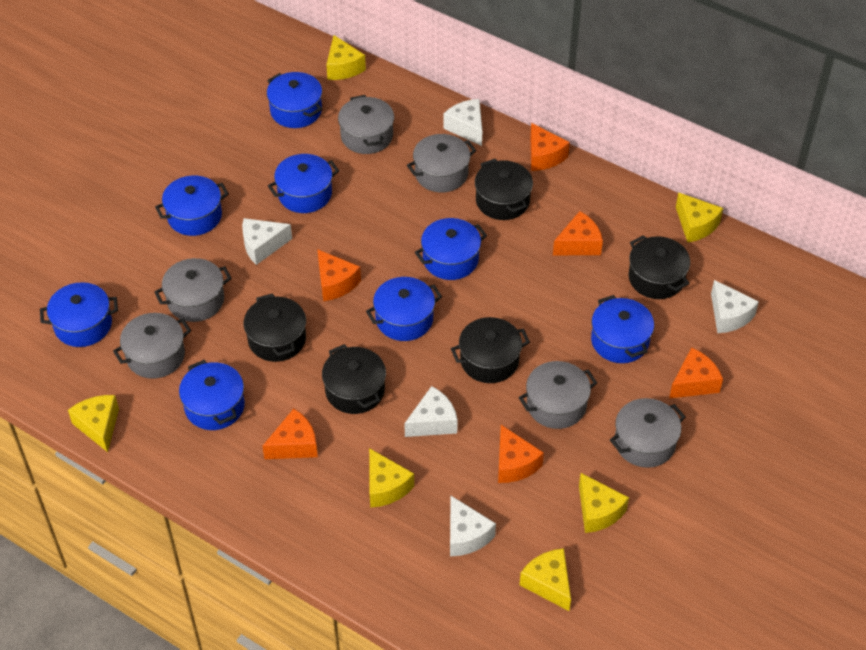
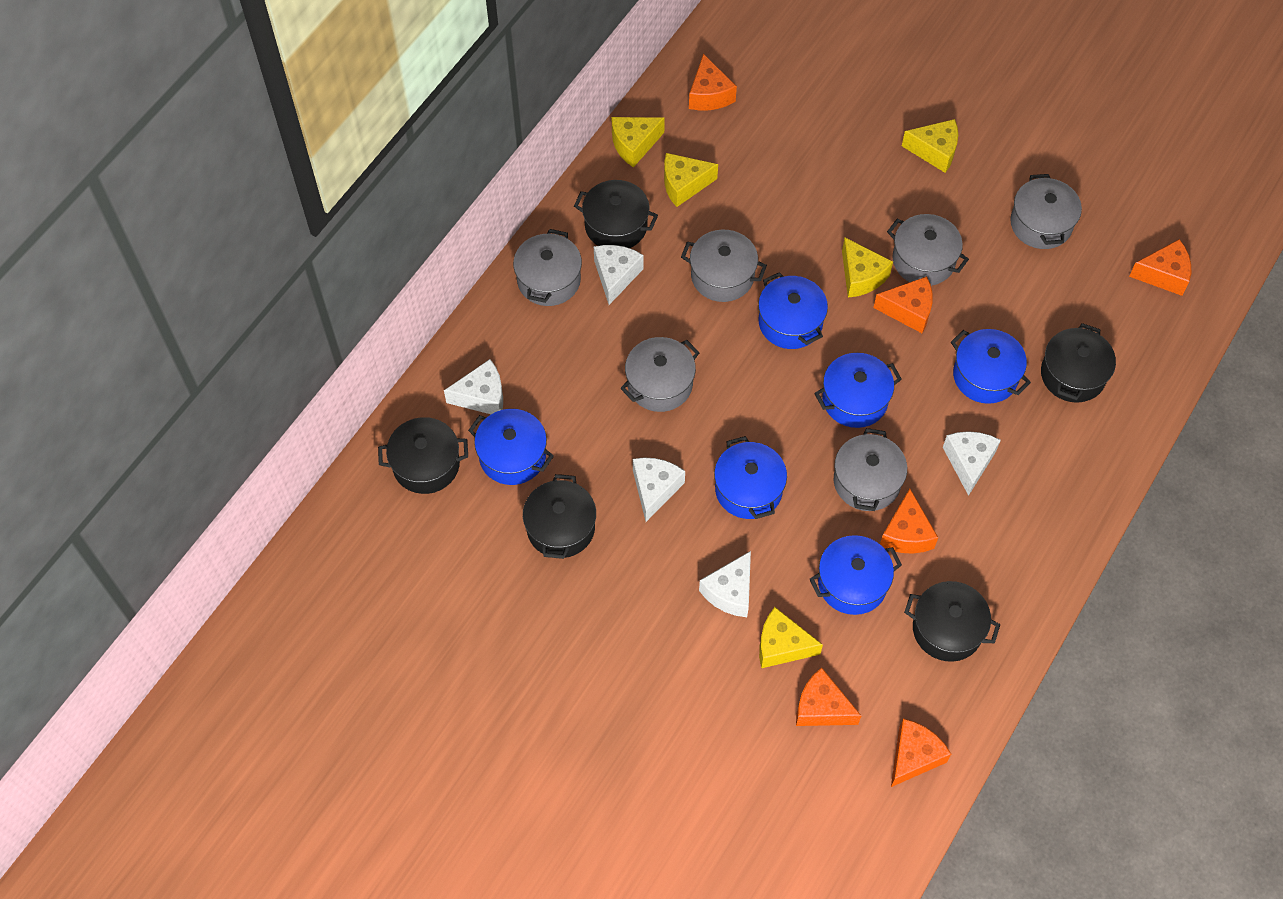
blue pot: 8 -> 6
yellow cheese: 6 -> 5

